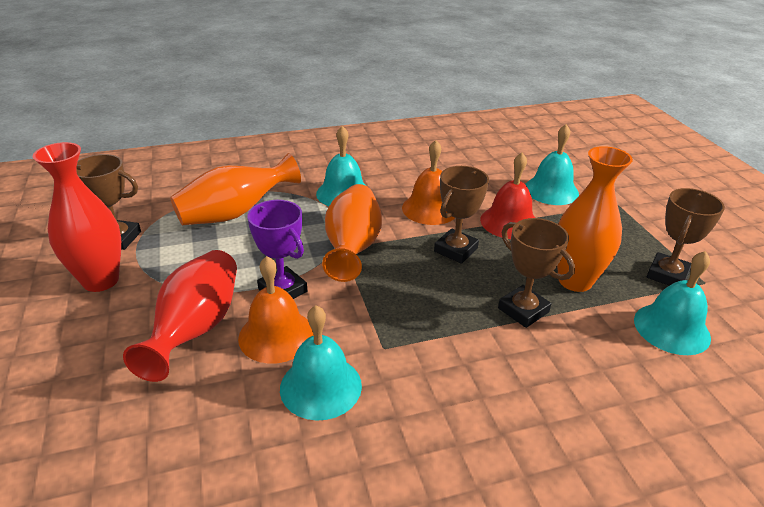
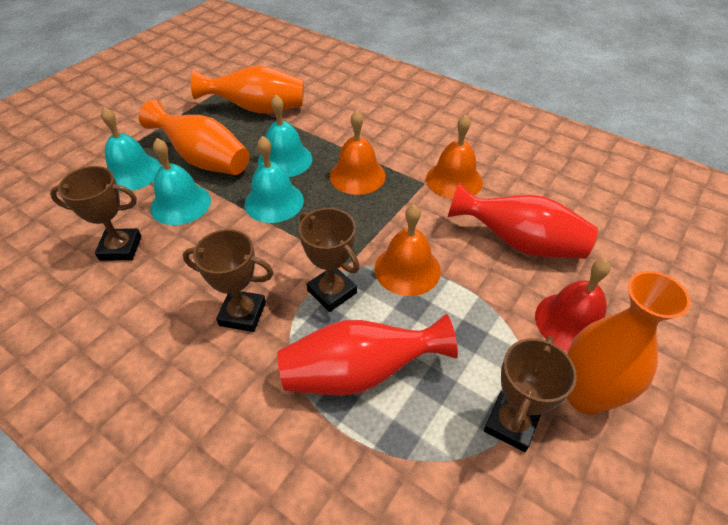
orange bell: 2 -> 3
purple trophy: 1 -> 0

